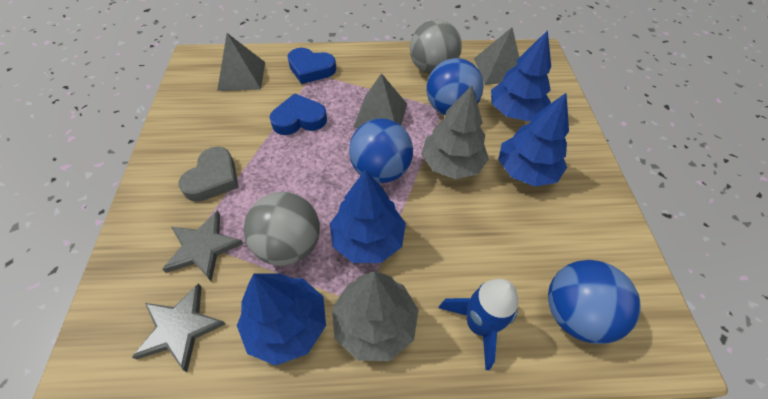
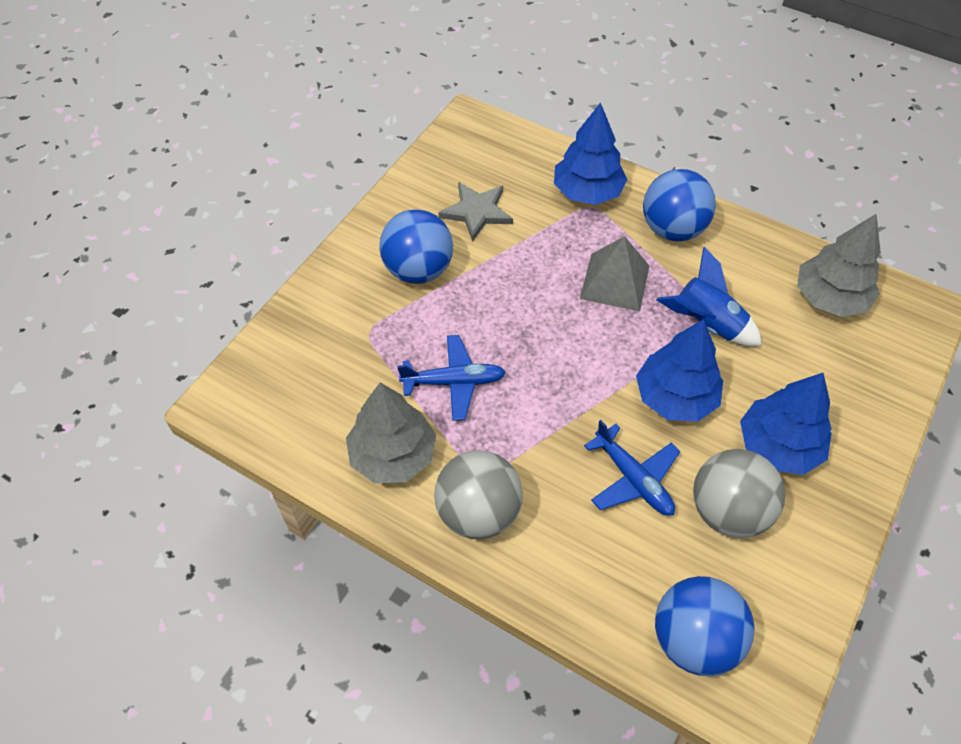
blue heart: 2 -> 0
blue plane: 0 -> 2
blue tree: 4 -> 3
grey heart: 1 -> 0
grey pyramid: 3 -> 1
grey star: 2 -> 1

